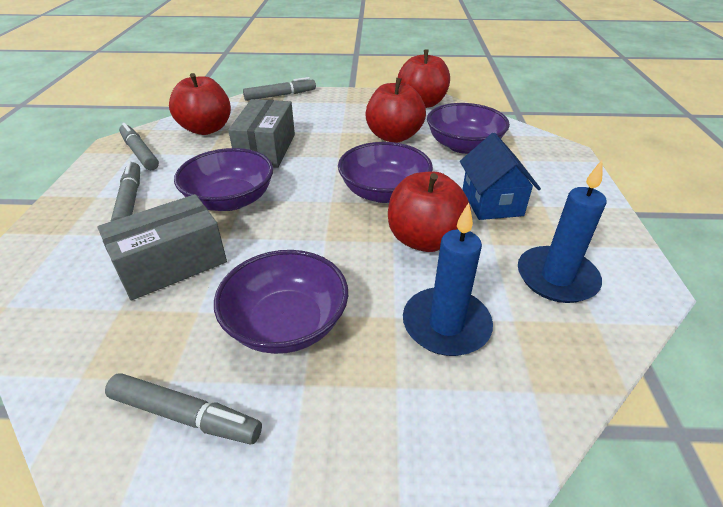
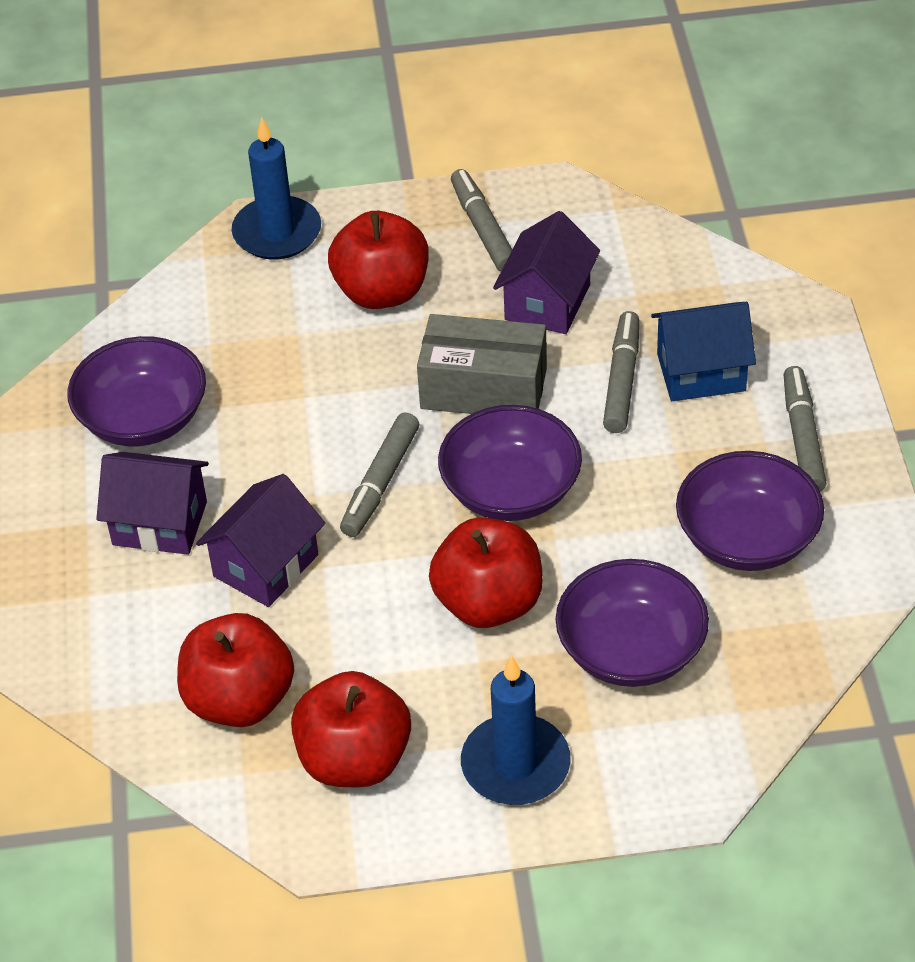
grey box: 2 -> 1
purple house: 0 -> 3

